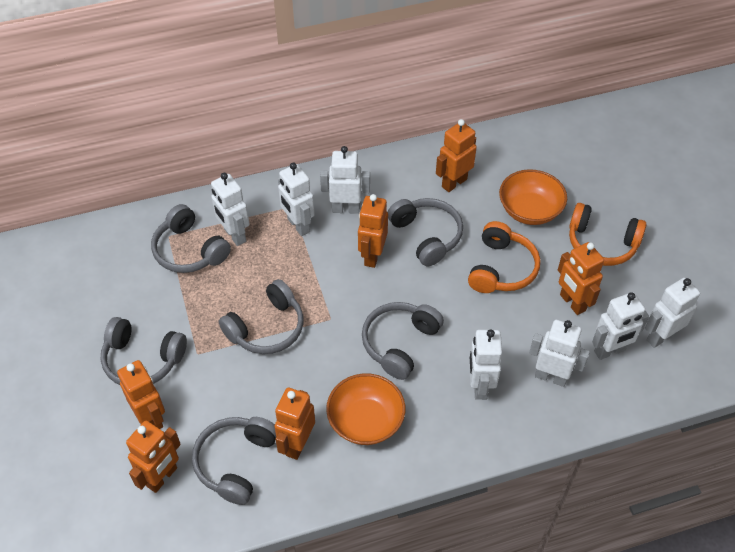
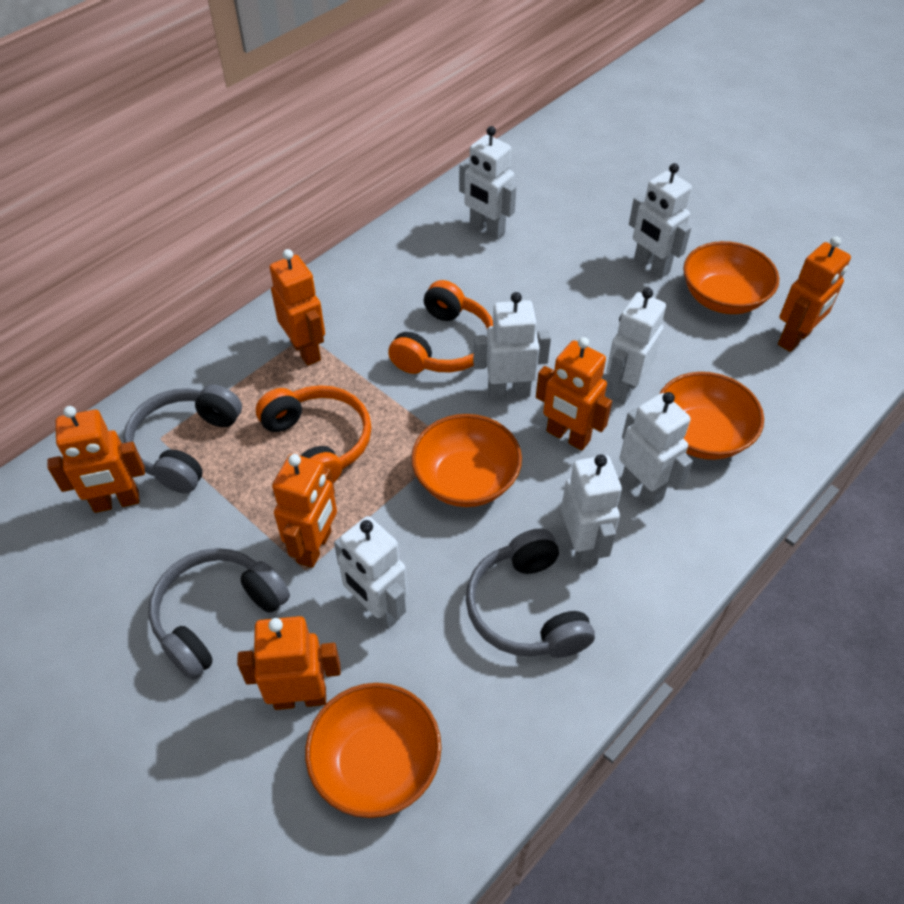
grey headphones: 6 -> 3
orange bowl: 2 -> 4

